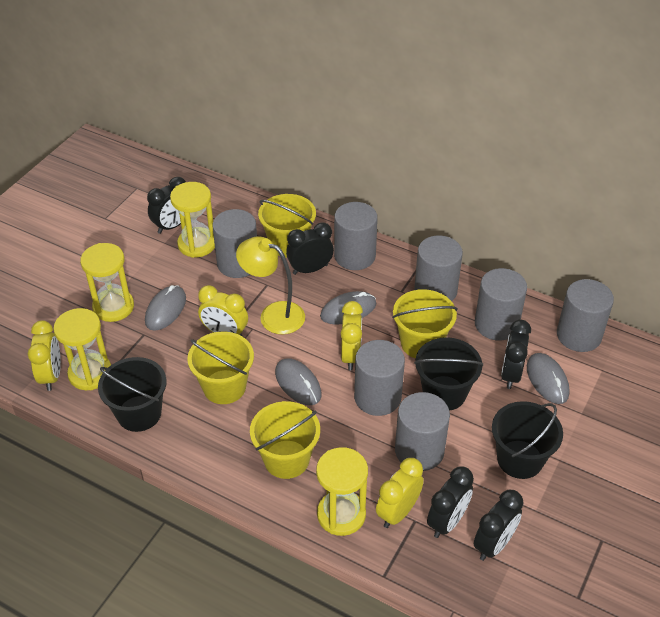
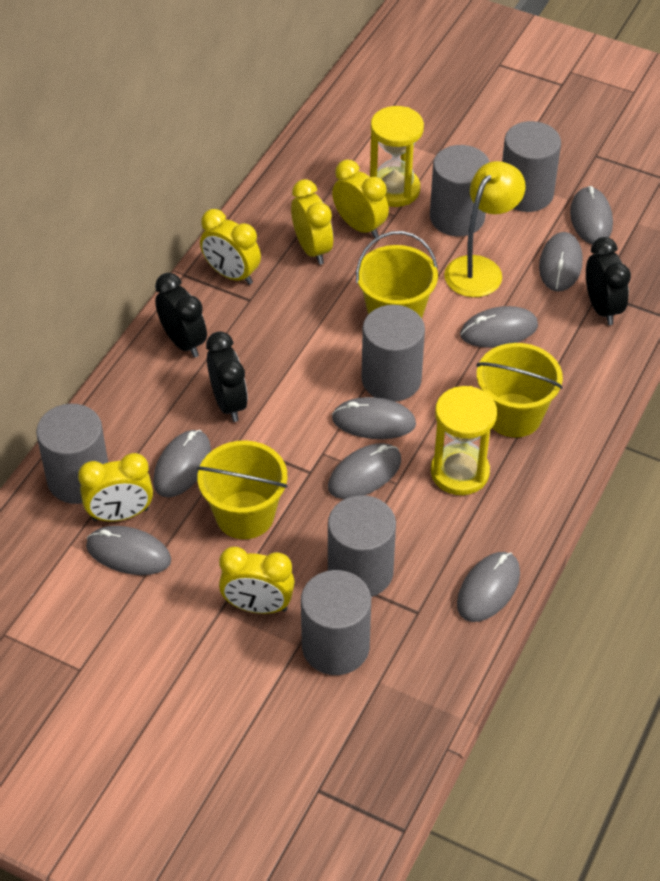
black bucket: 3 -> 0
black clock: 5 -> 3
grey cylinder: 7 -> 6
grey mouse: 4 -> 8
yellow bucket: 4 -> 3
yellow clock: 4 -> 5
yellow hourglass: 4 -> 2

